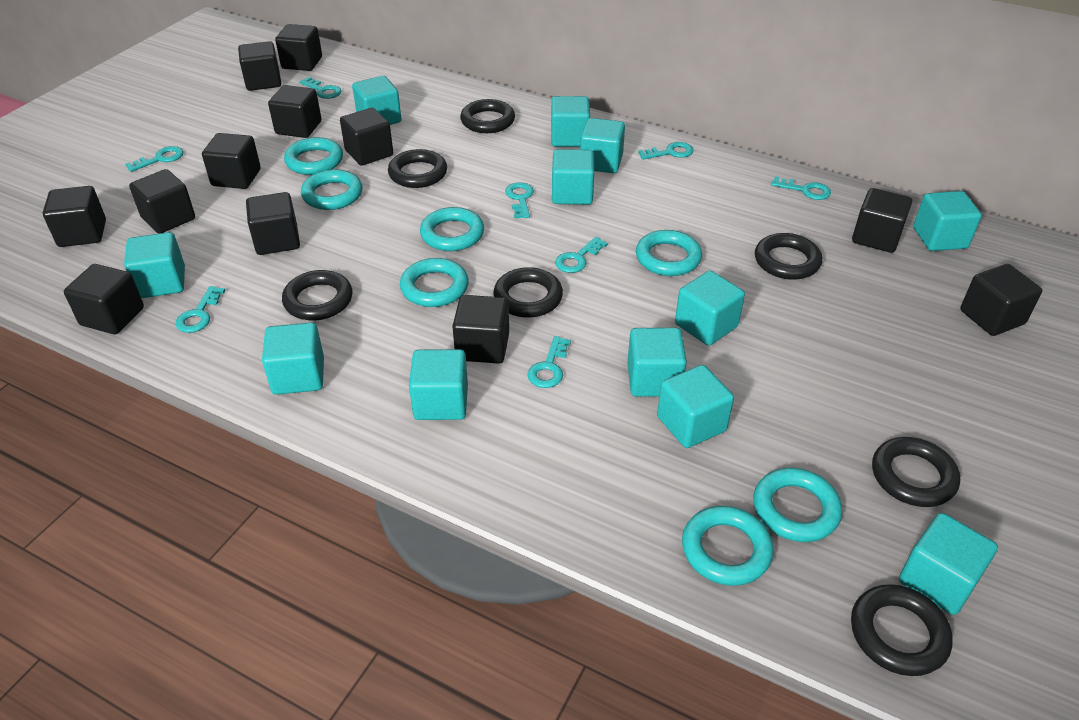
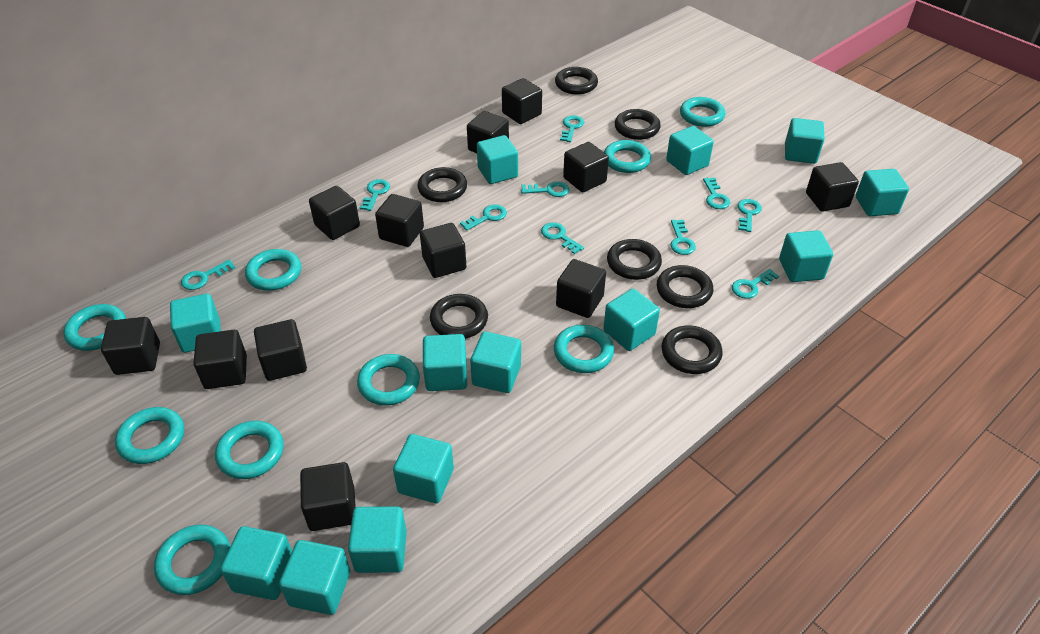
turquoise cube: 12 -> 13
turquoise key: 8 -> 10
turquoise ring: 7 -> 9

